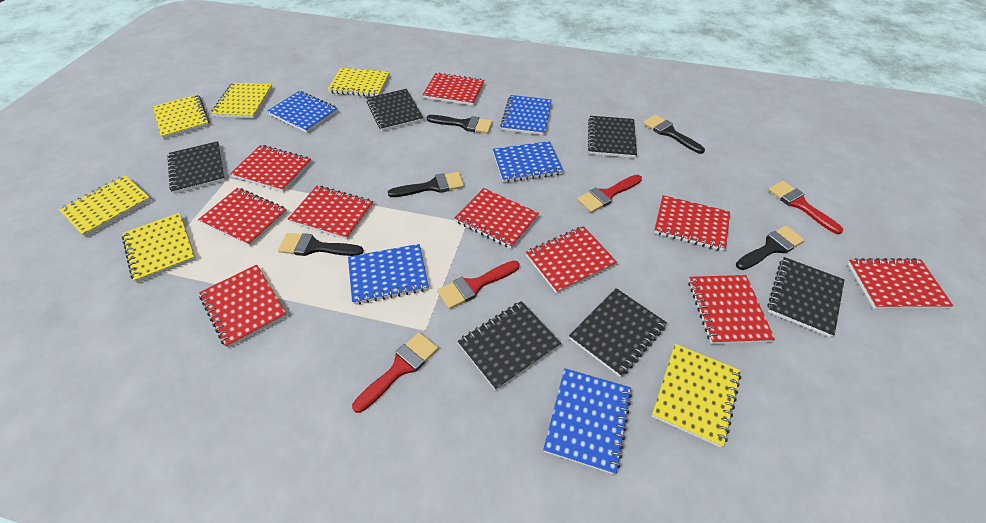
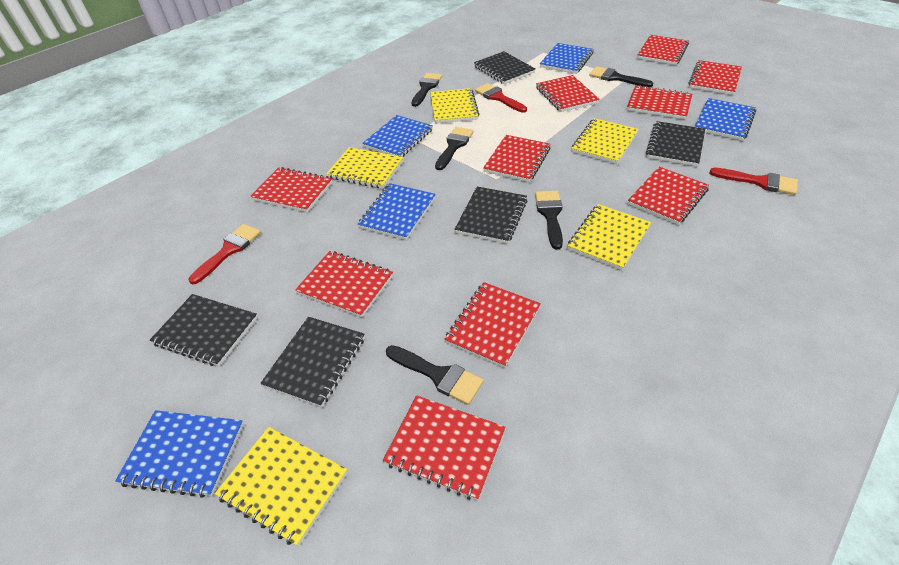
black notebook: 6 -> 5
red brush: 4 -> 3
yellow notebook: 6 -> 5

